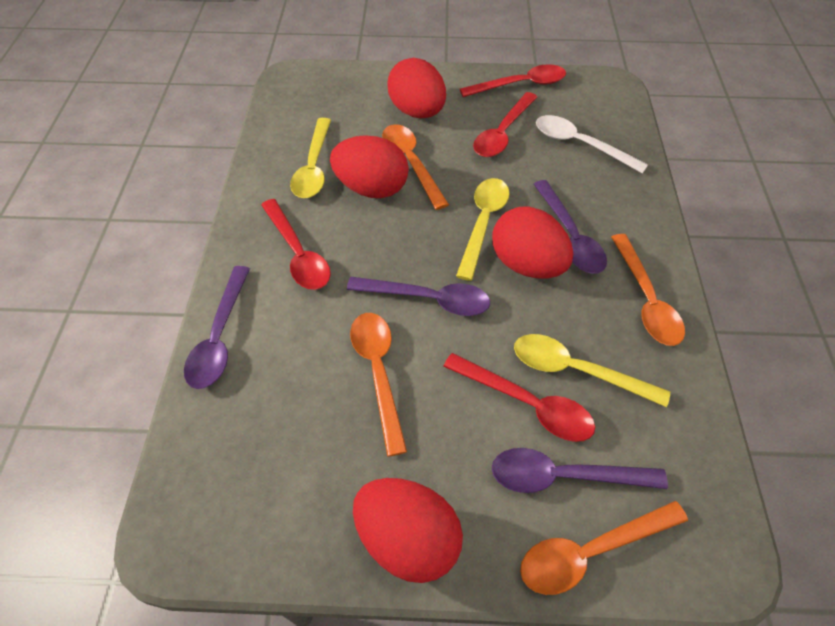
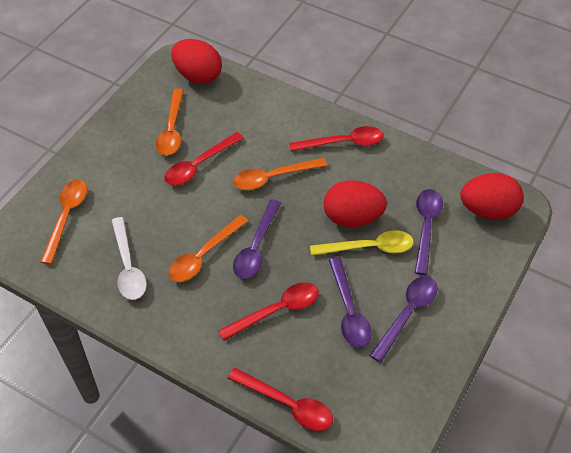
red egg: 4 -> 3
yellow spoon: 3 -> 1

